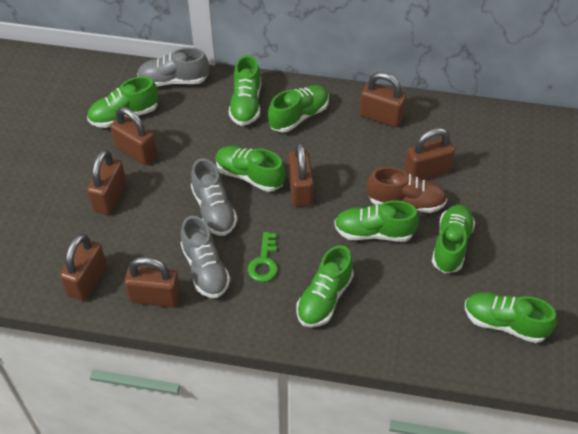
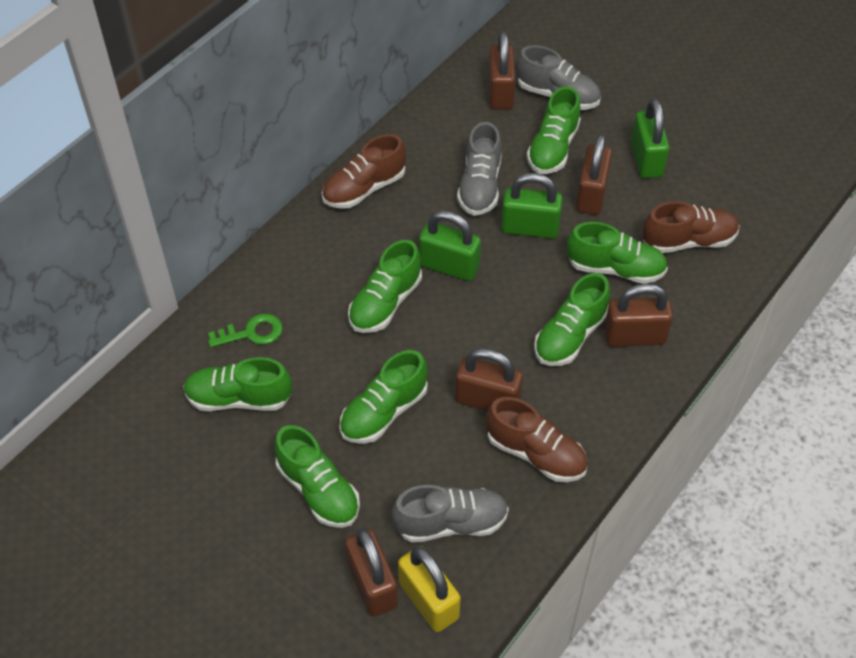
brown padlock: 7 -> 5
brown shoe: 1 -> 3
green padlock: 0 -> 3
green shoe: 8 -> 7
yellow padlock: 0 -> 1

